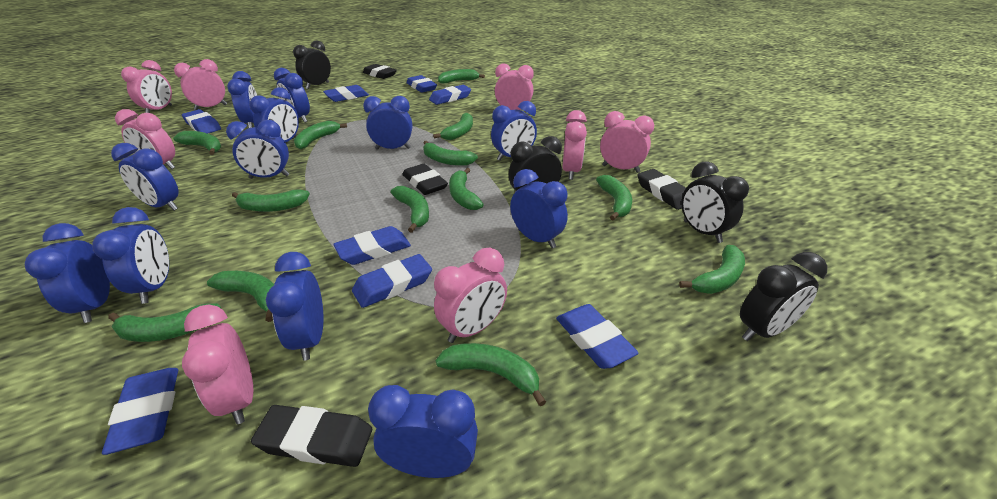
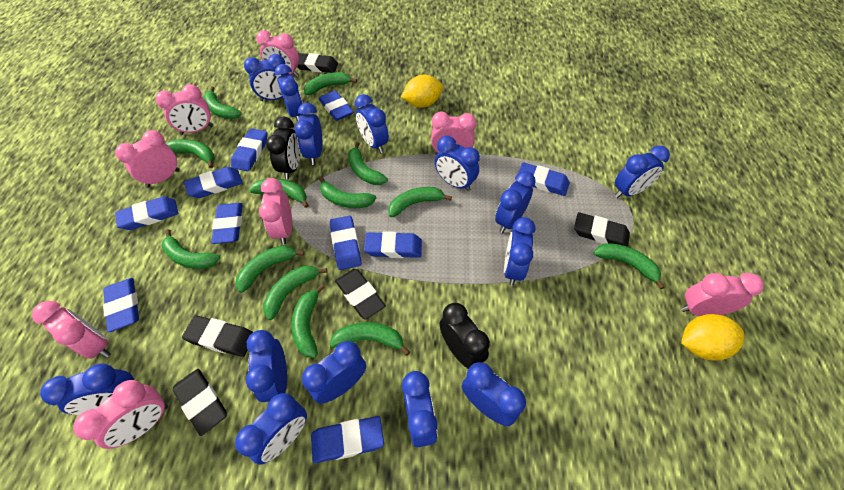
black clock: 4 -> 2
black eraser: 4 -> 5
blue clock: 12 -> 14
blue eraser: 8 -> 10
yellow lemon: 0 -> 2

